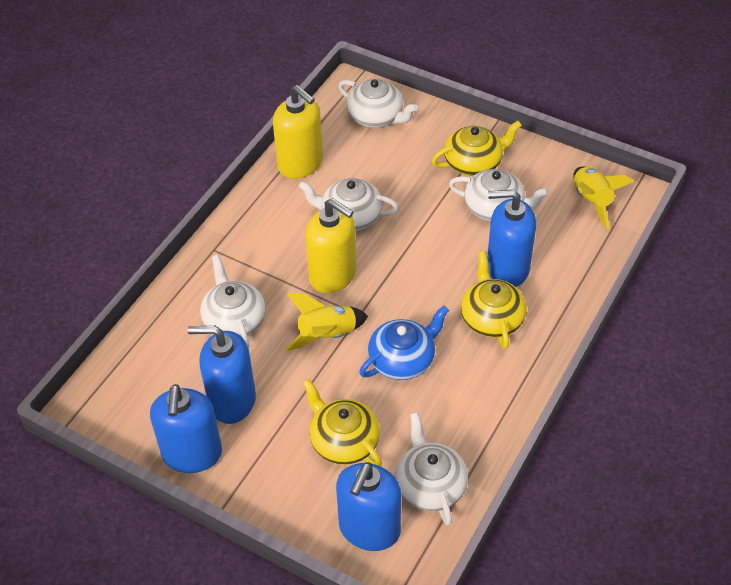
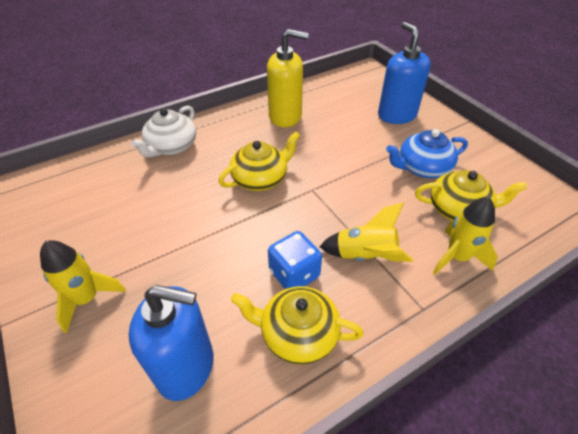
blue dice: 0 -> 1
blue soap dispenser: 4 -> 2
white teapot: 5 -> 1
yellow rocket: 2 -> 3
yellow soap dispenser: 2 -> 1

